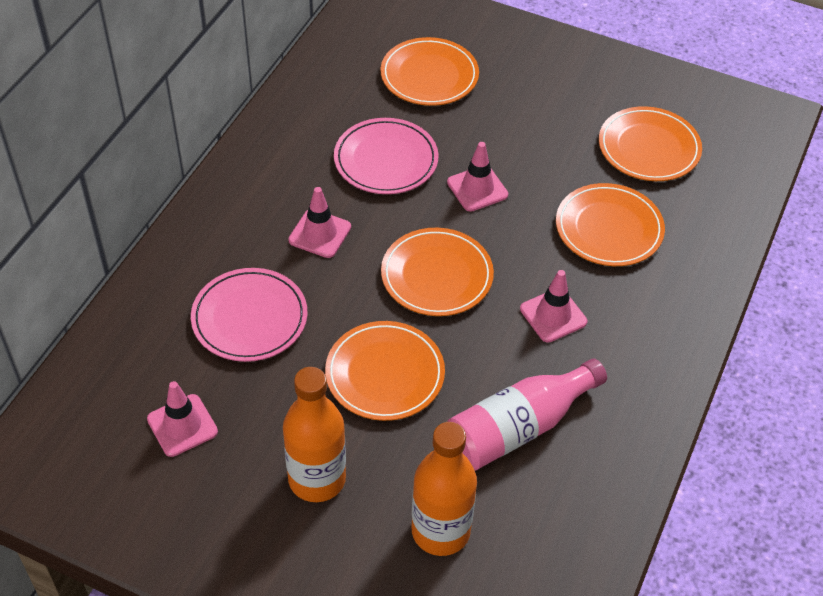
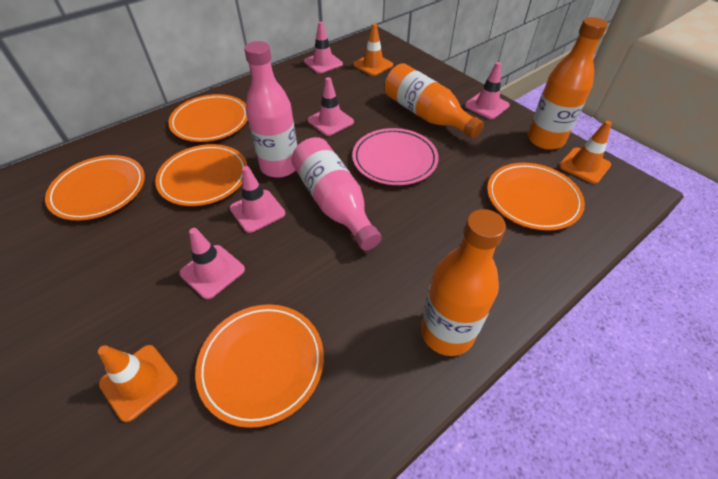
orange bottle: 2 -> 3
orange traffic cone: 0 -> 3
pink bottle: 1 -> 2
pink plate: 2 -> 1
pink traffic cone: 4 -> 5

